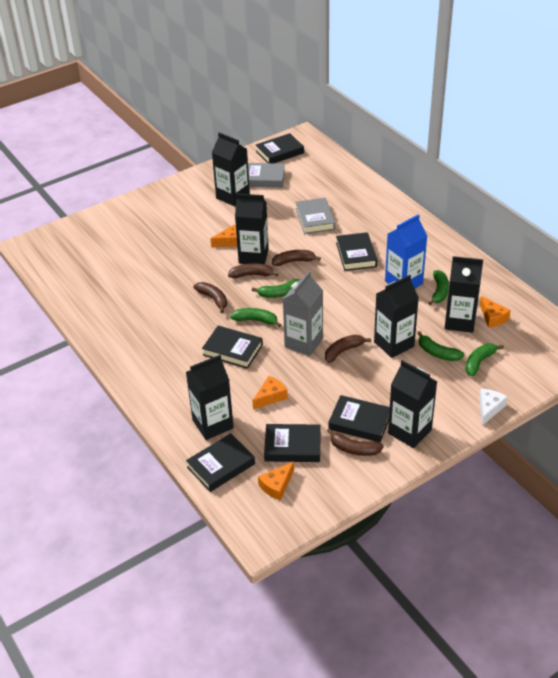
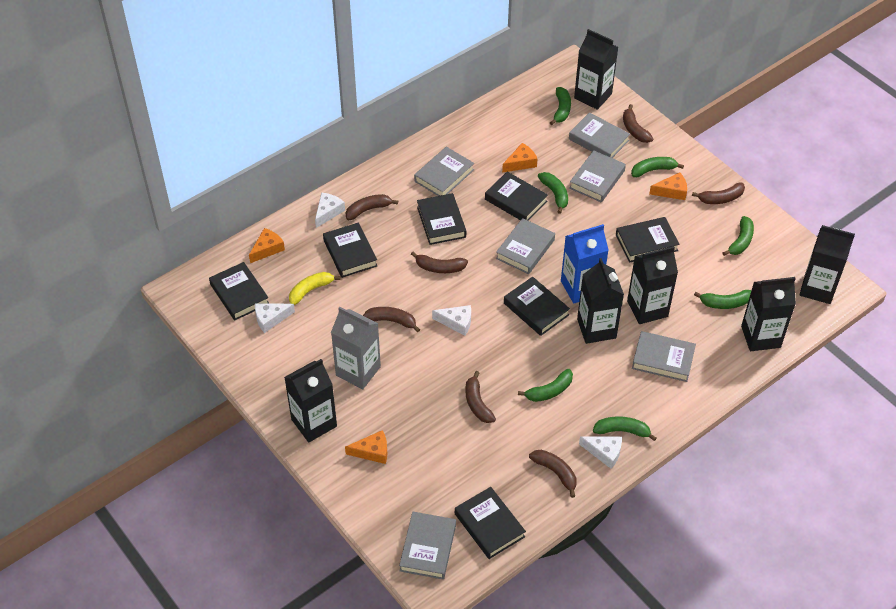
black book: 6 -> 7
brown banana: 5 -> 7
green banana: 5 -> 7
grey book: 2 -> 6
white cheese: 1 -> 4
yellow banana: 0 -> 1

